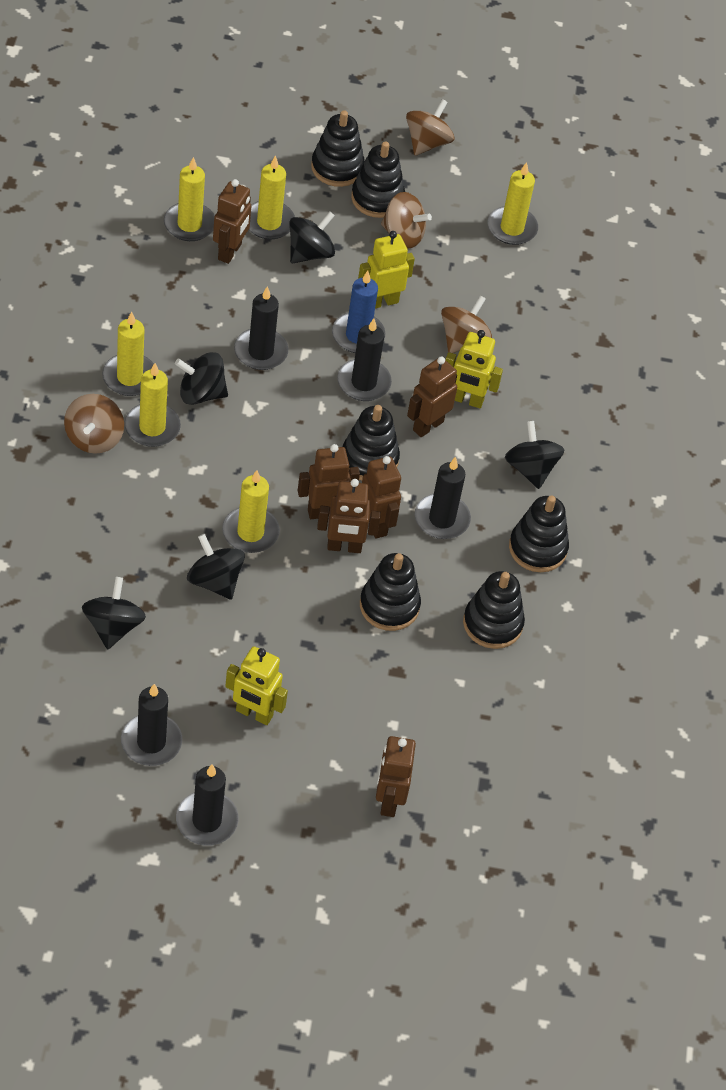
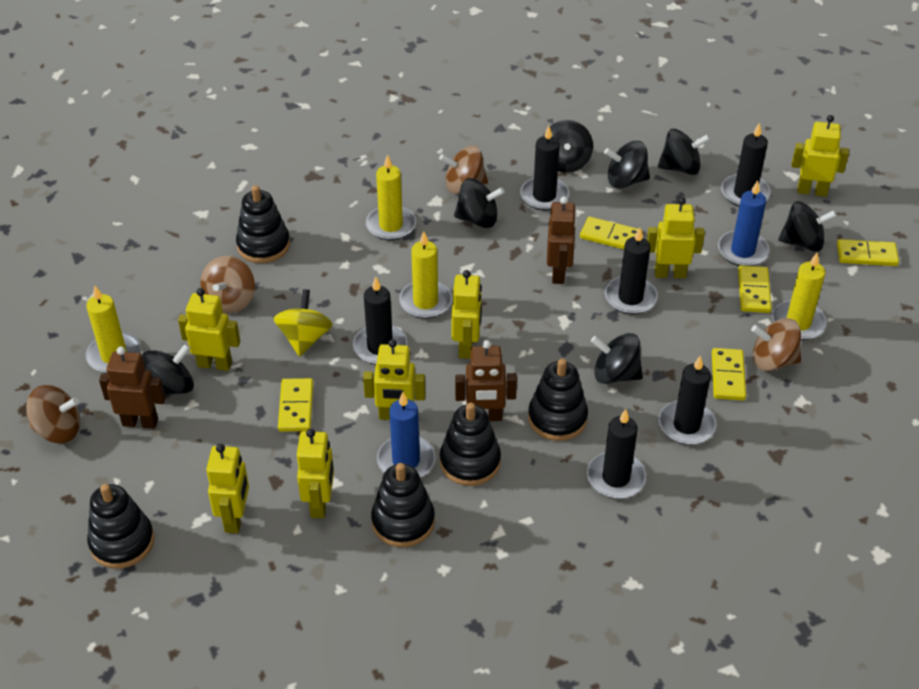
black candle: 5 -> 6
black spinning top: 5 -> 7
black stacking toy: 6 -> 5
blue candle: 1 -> 2
brown robot: 6 -> 3
yellow candle: 6 -> 4
yellow domino: 0 -> 5
yellow robot: 3 -> 7
yellow spinning top: 0 -> 1

